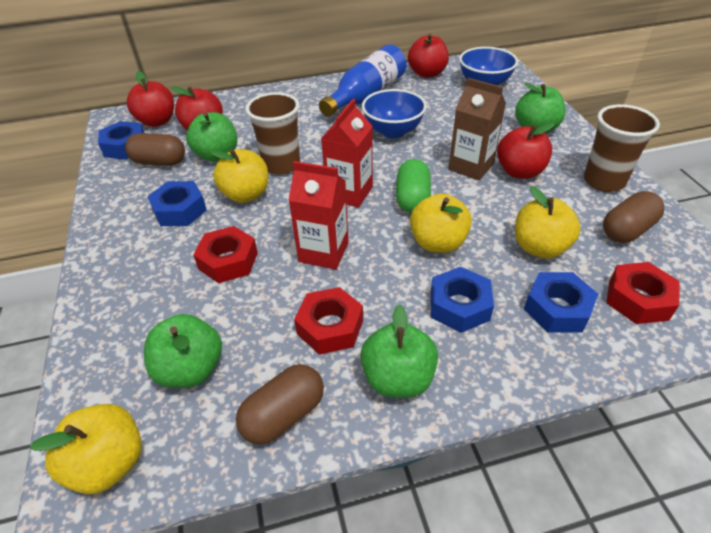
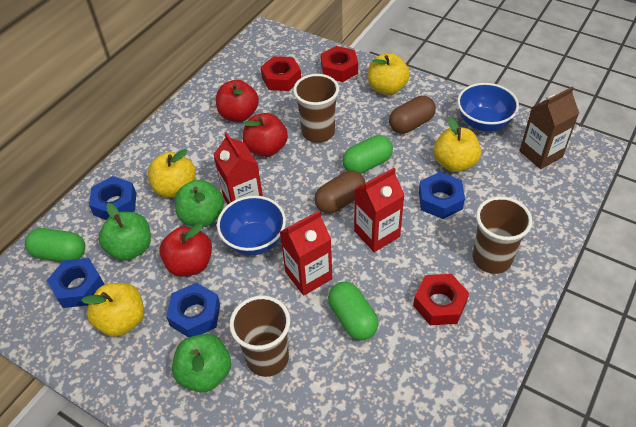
blue bottle: 1 -> 0
brown capsule: 3 -> 2
brown cup: 2 -> 3
green apple: 4 -> 3
green capsule: 1 -> 3
red apple: 4 -> 3
red carton: 2 -> 3

